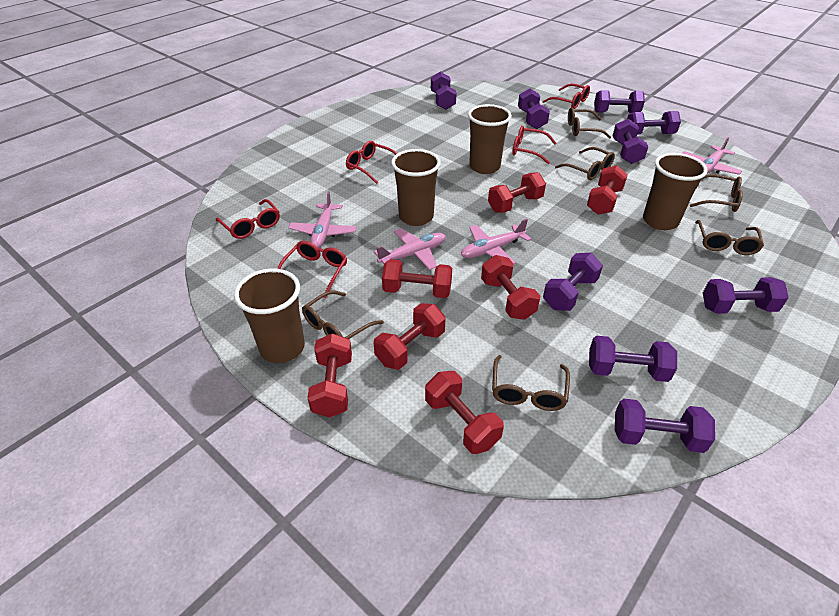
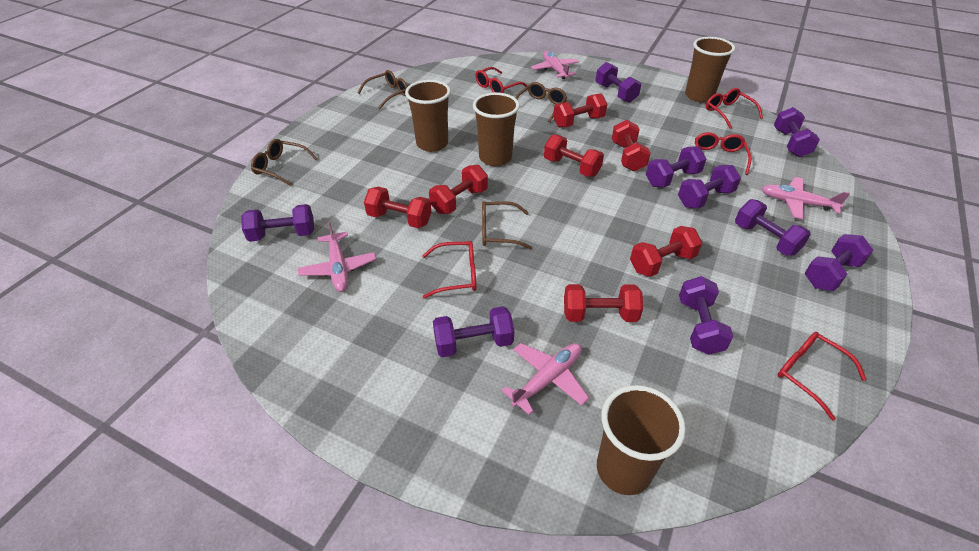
brown glasses: 6 -> 4

